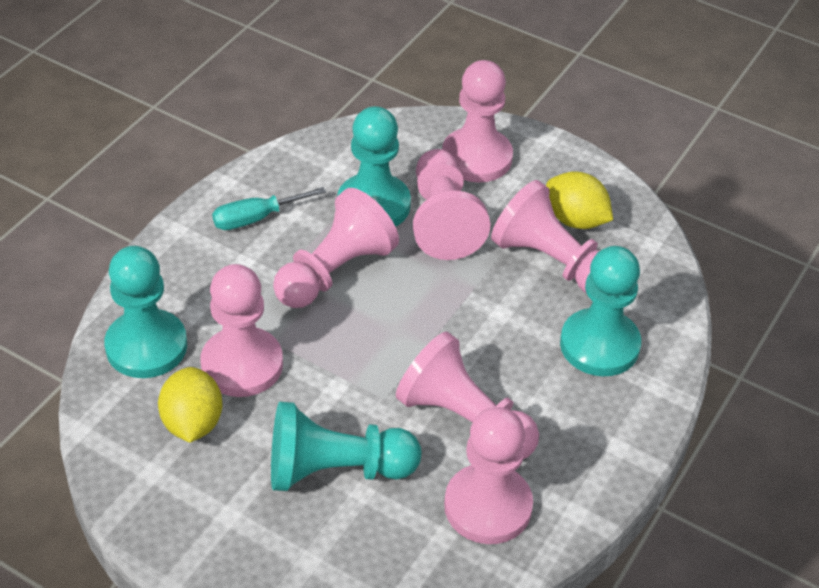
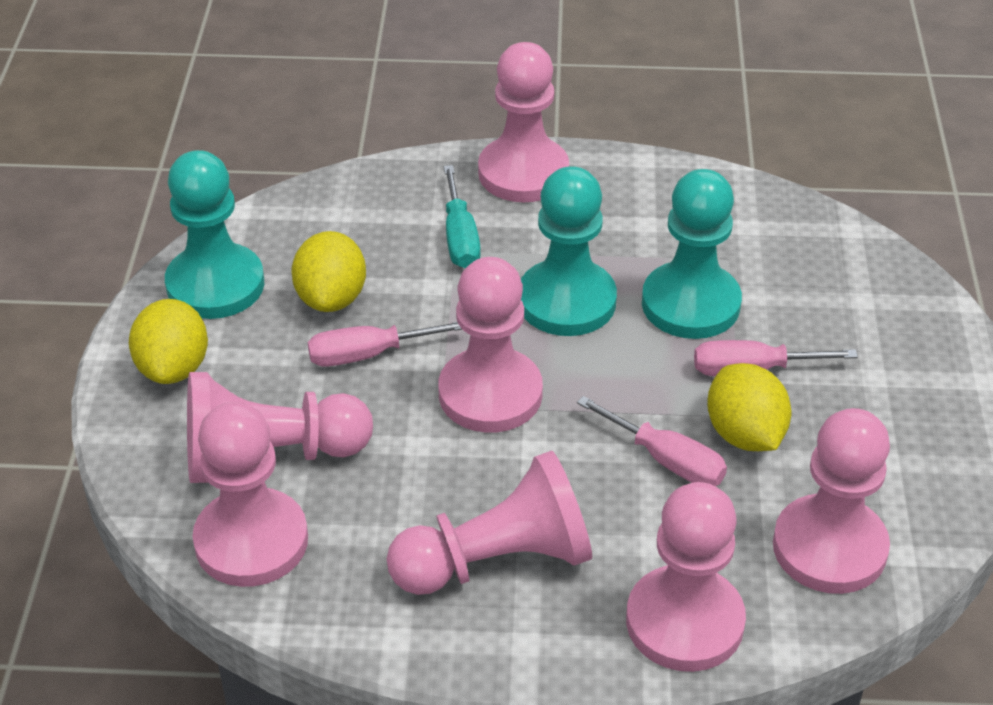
pink screwdriver: 0 -> 3
turquoise pawn: 4 -> 3
yellow lemon: 2 -> 3

